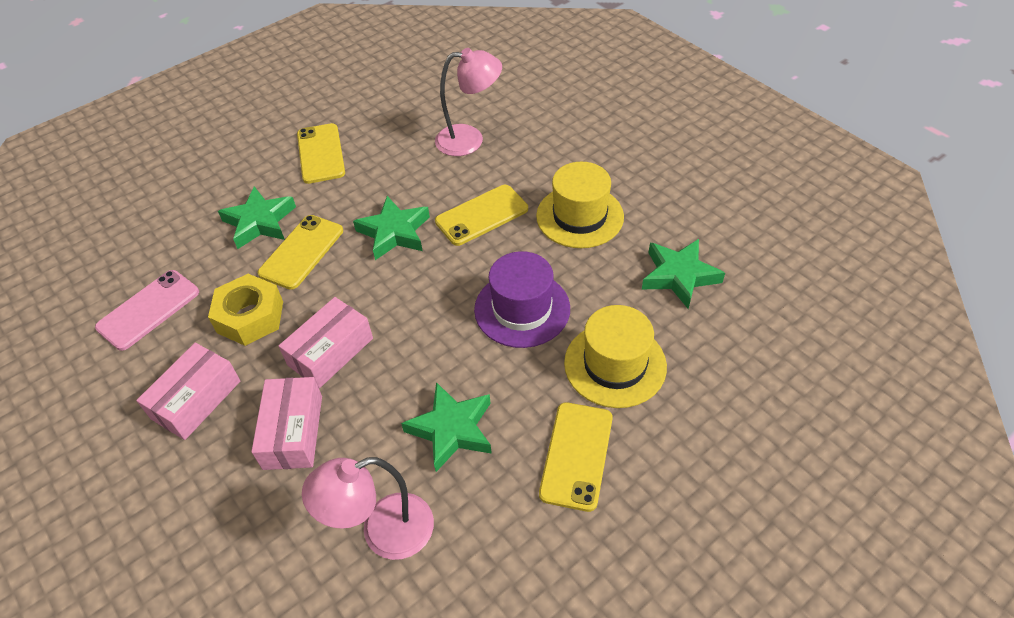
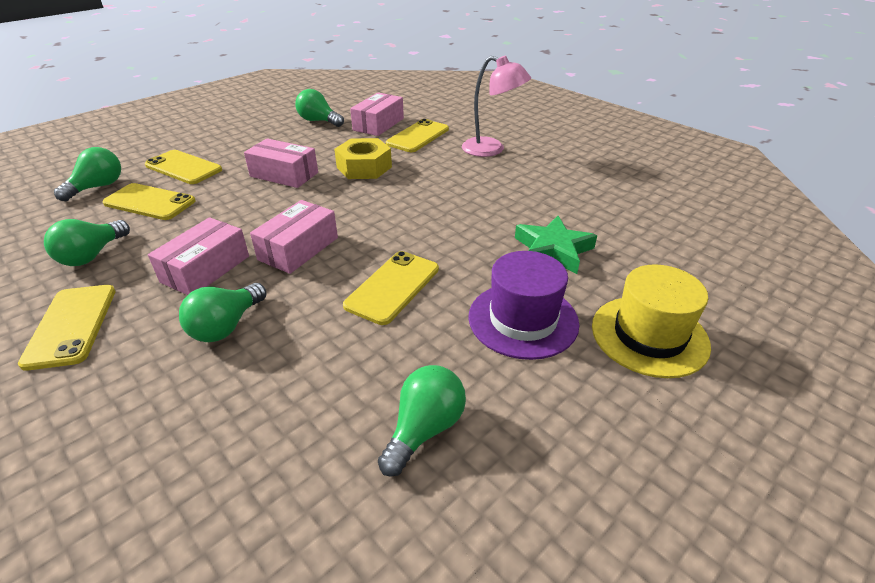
green light bulb: 0 -> 5
green star: 4 -> 1
pink box: 3 -> 4
pink lamp: 2 -> 1
pink phone: 1 -> 0
yellow hat: 2 -> 1
yellow phone: 4 -> 5

